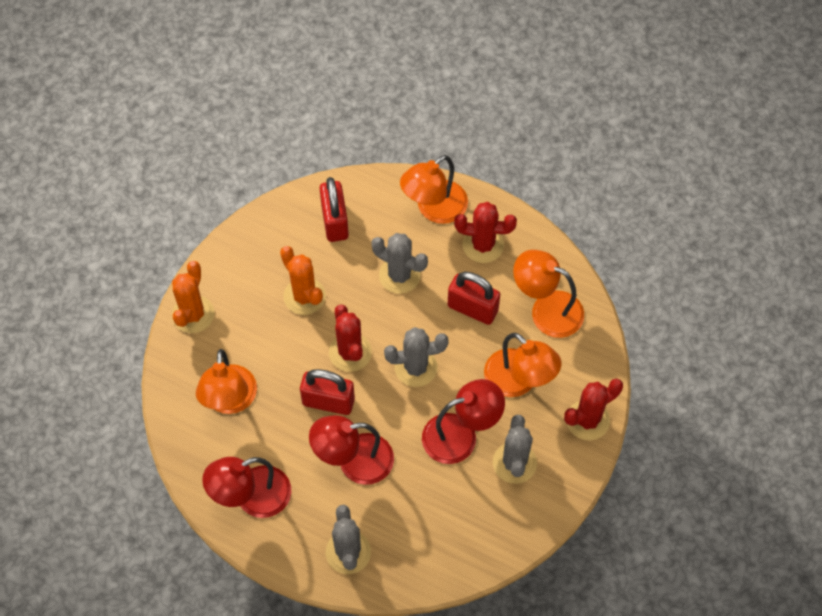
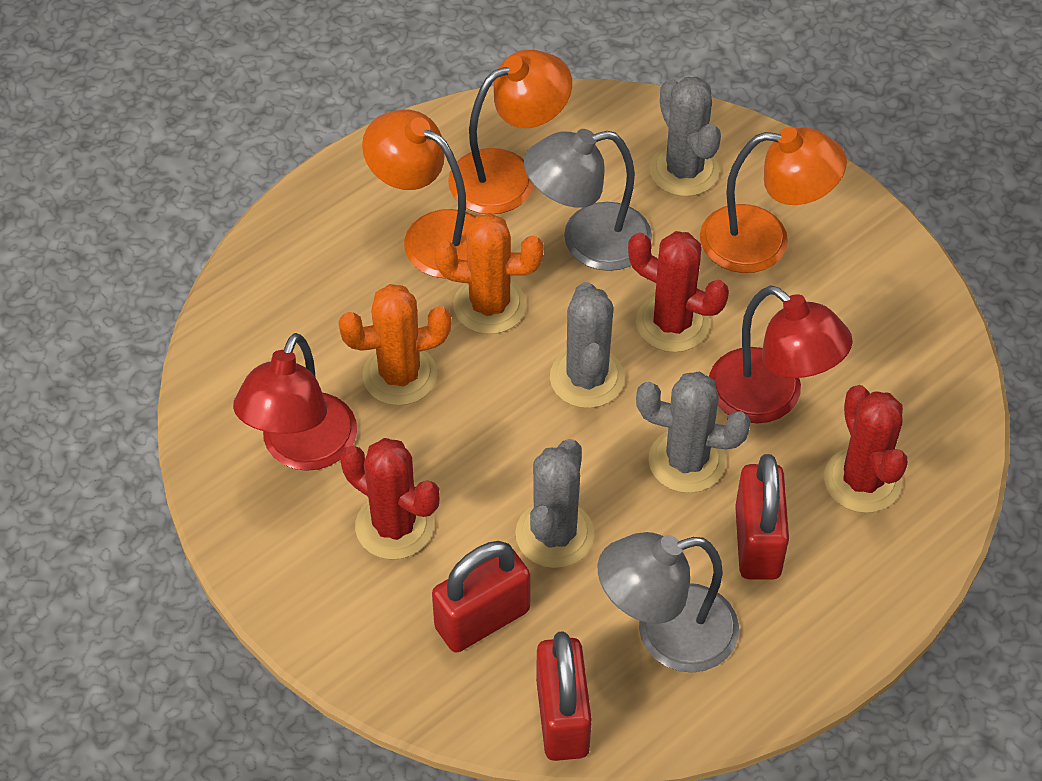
grey lamp: 0 -> 2
orange lamp: 4 -> 3
red lamp: 3 -> 2

